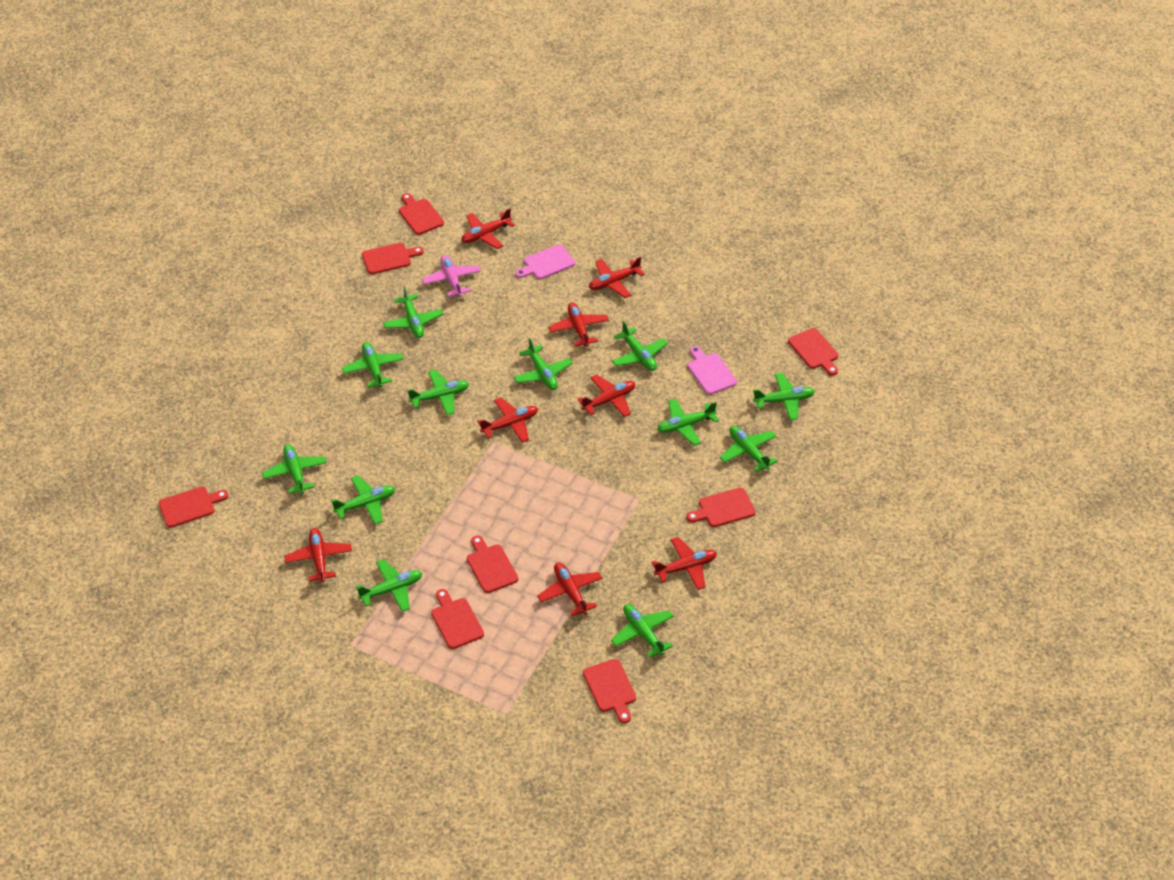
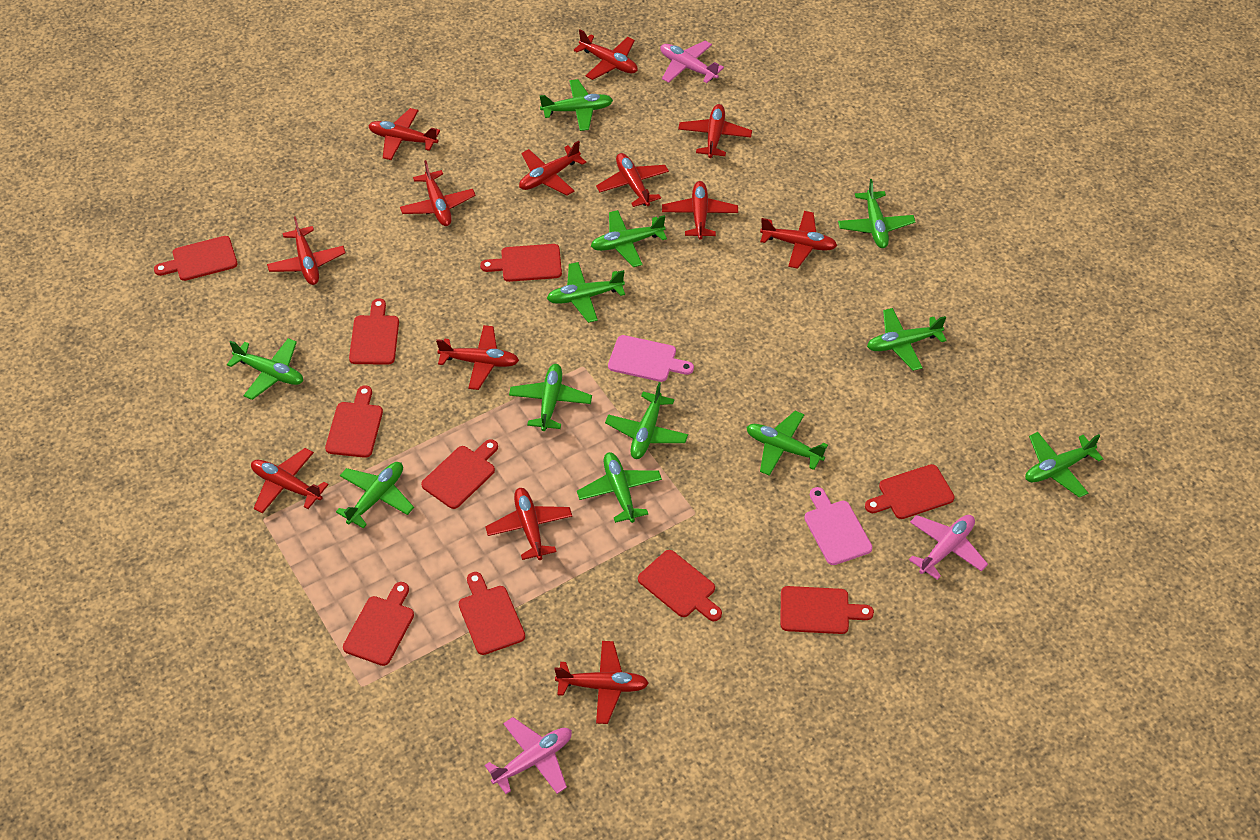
pink plane: 1 -> 3
red cutting board: 8 -> 10
red plane: 8 -> 13

